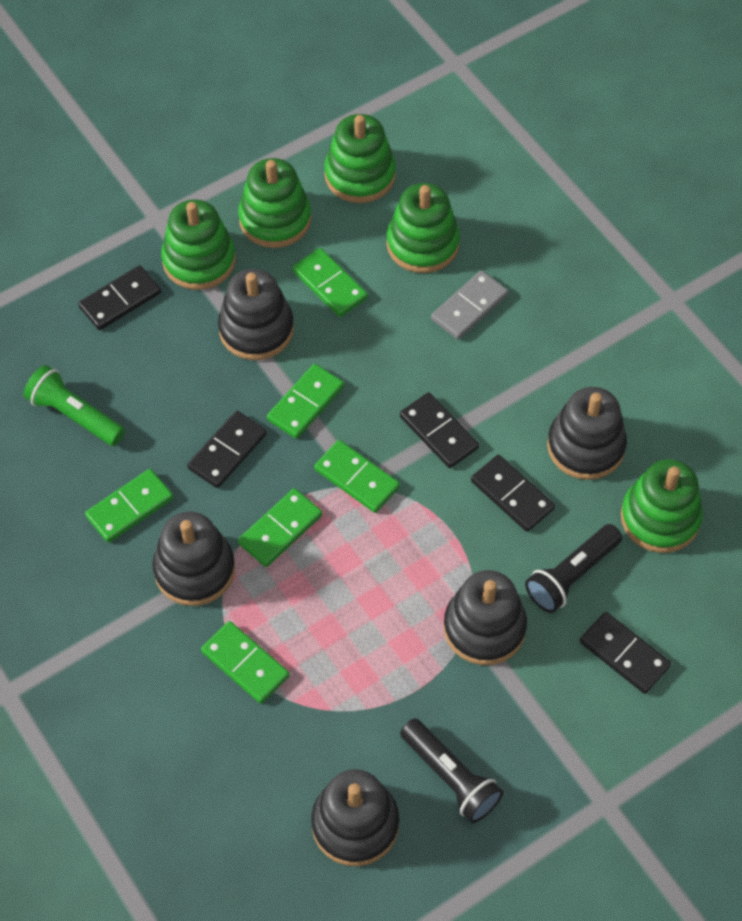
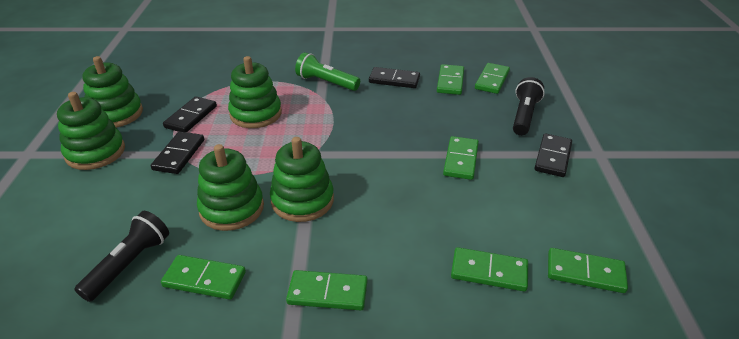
black domino: 5 -> 4
black stacking toy: 5 -> 0
green domino: 6 -> 7
grey domino: 1 -> 0

